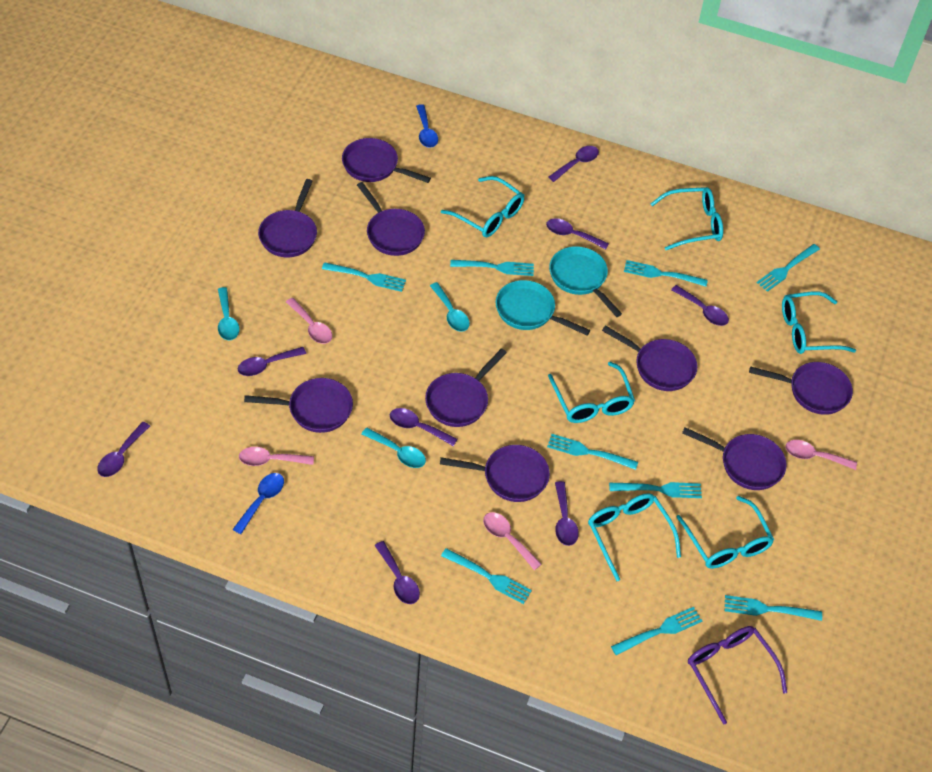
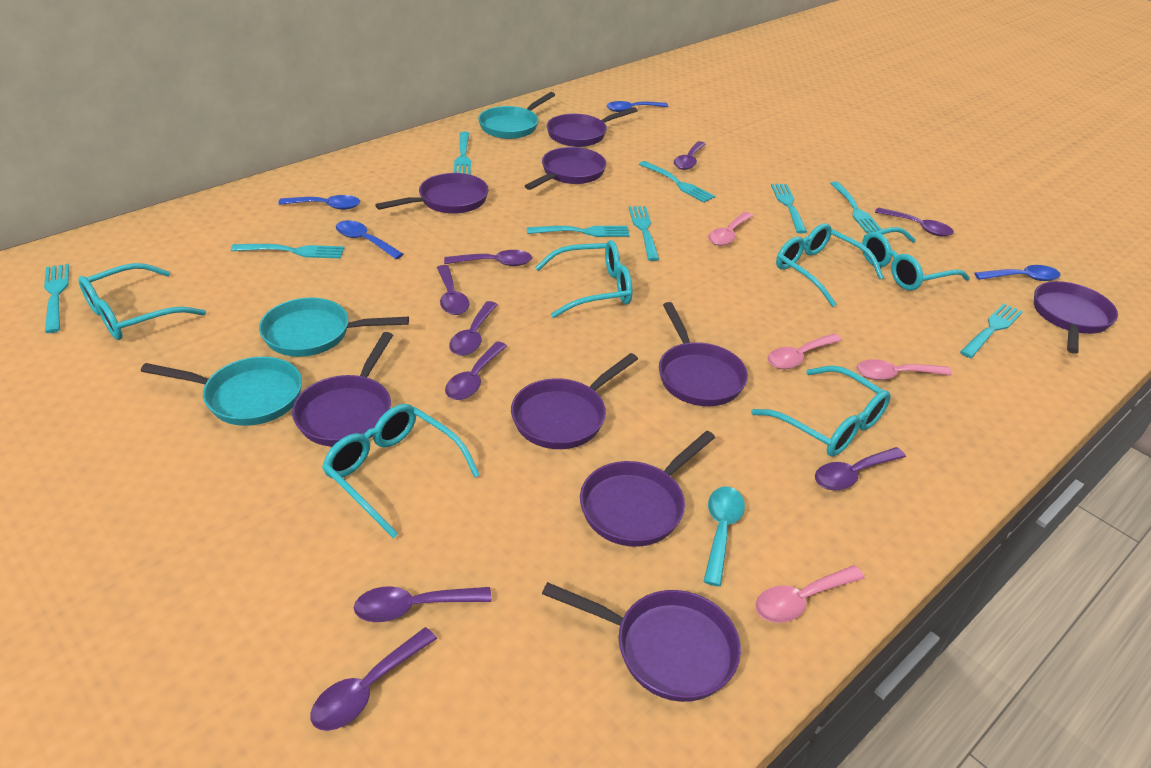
blue spoon: 2 -> 4
purple glasses: 1 -> 0
purple spoon: 8 -> 9
turquoise pan: 2 -> 3
turquoise spoon: 3 -> 1

